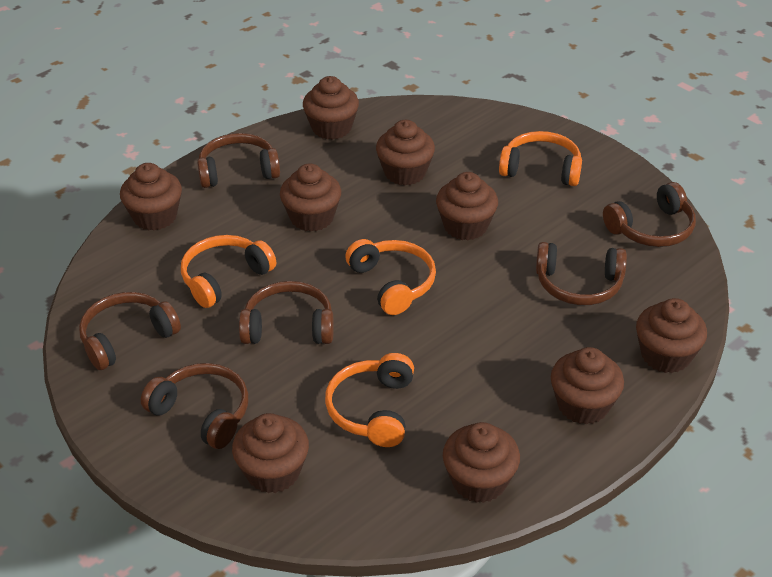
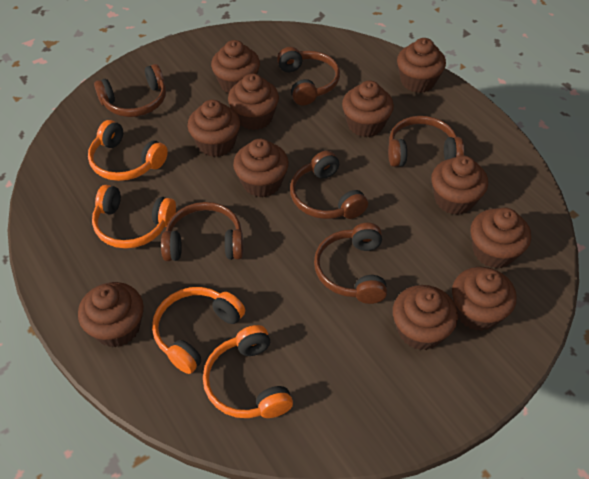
brown cupcake: 9 -> 11

